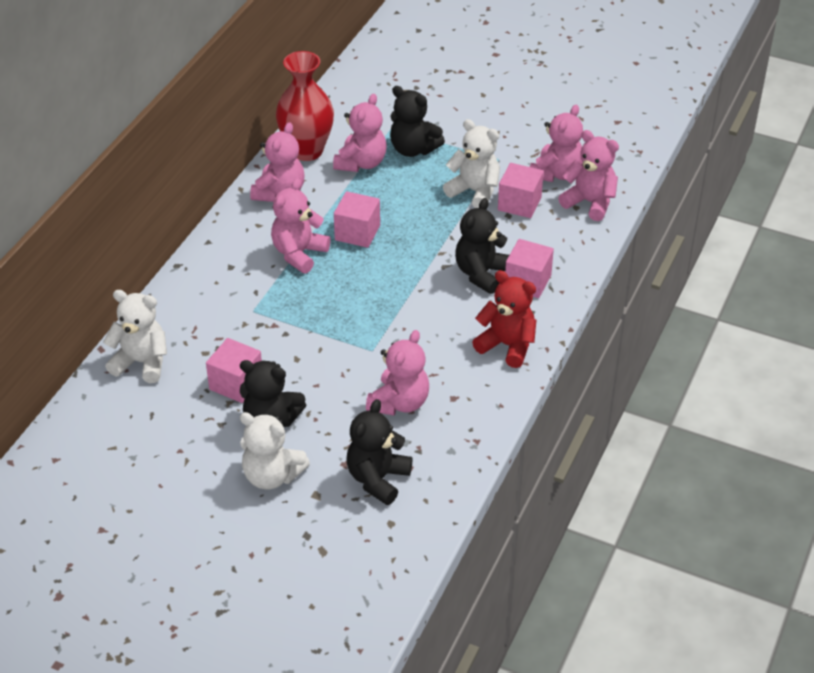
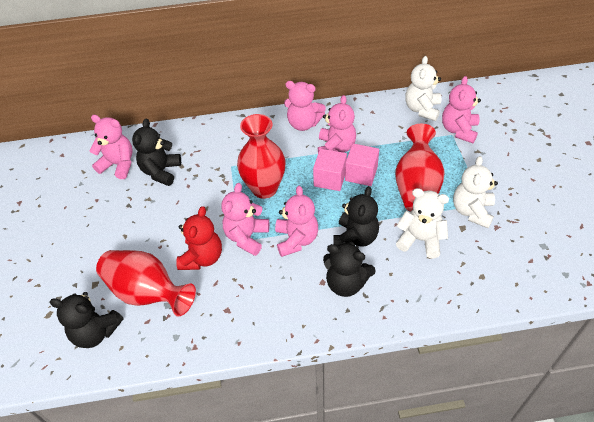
pink cube: 4 -> 2
red vase: 1 -> 3

